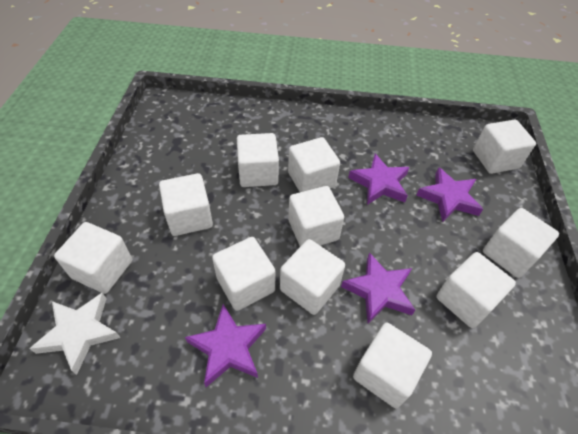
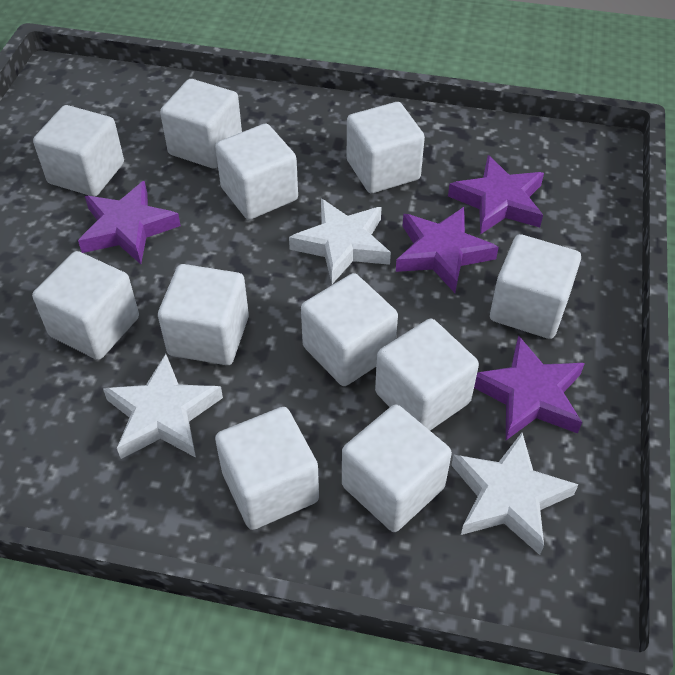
white star: 1 -> 3

